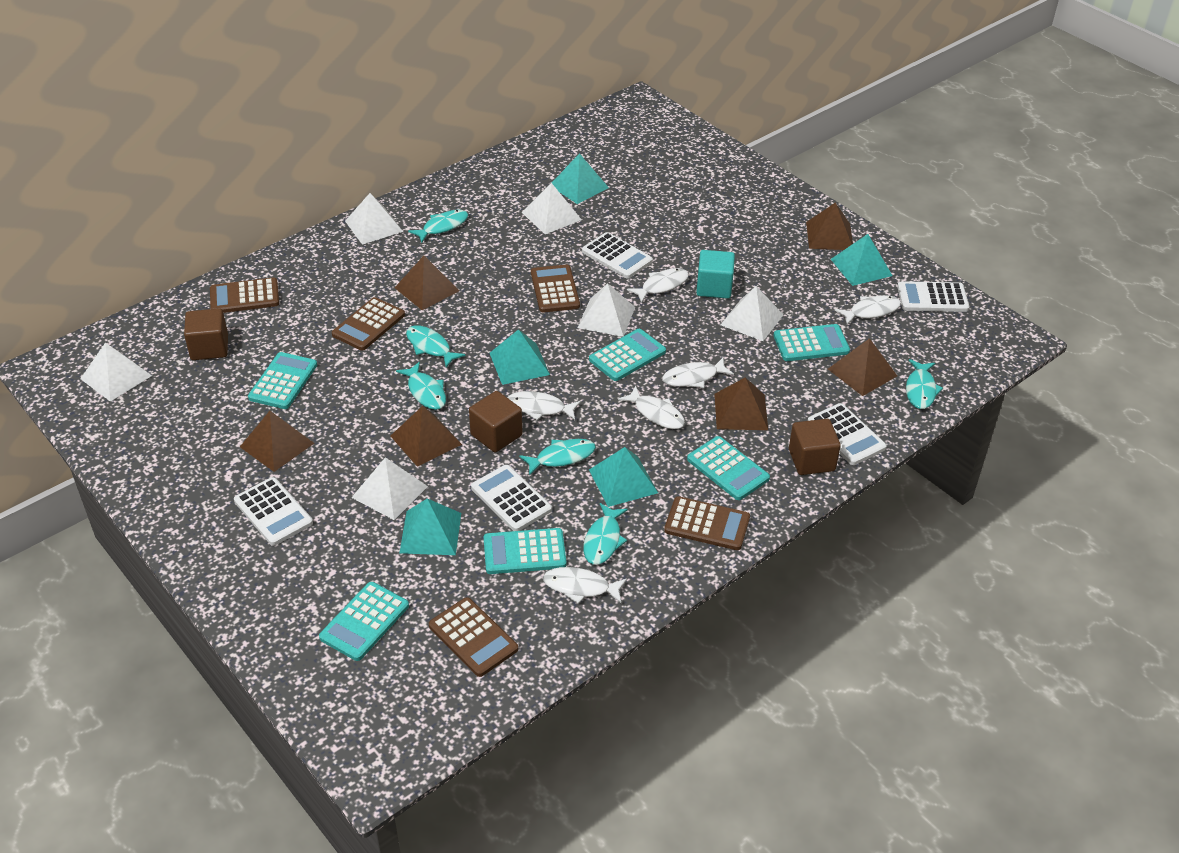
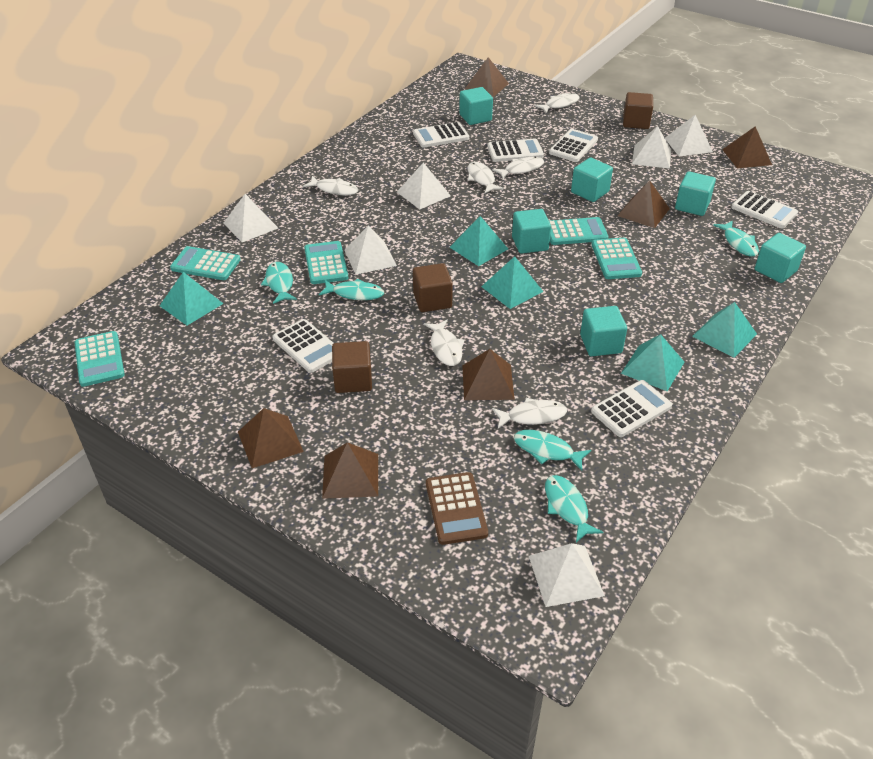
brown calculator: 5 -> 1
turquoise calculator: 6 -> 5
turquoise cube: 1 -> 6
turquoise fish: 6 -> 5
white calculator: 5 -> 6

